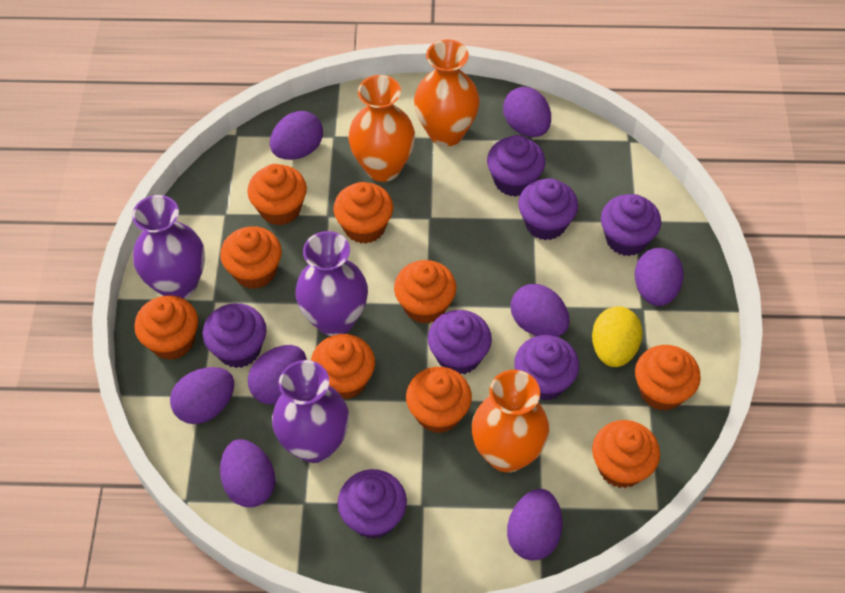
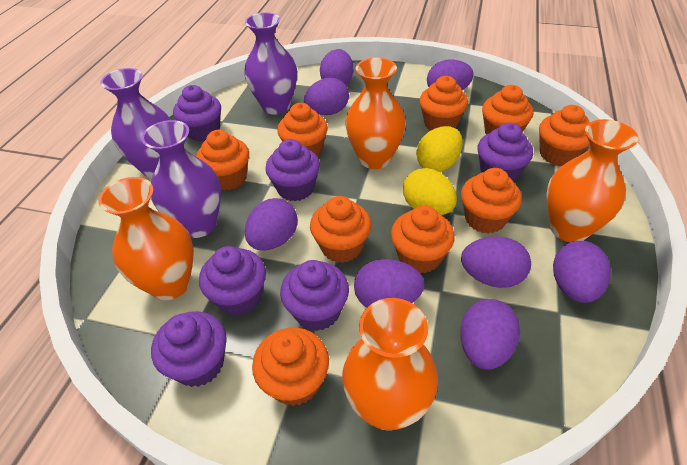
orange vase: 3 -> 4
purple cupcake: 7 -> 6
yellow egg: 1 -> 2

